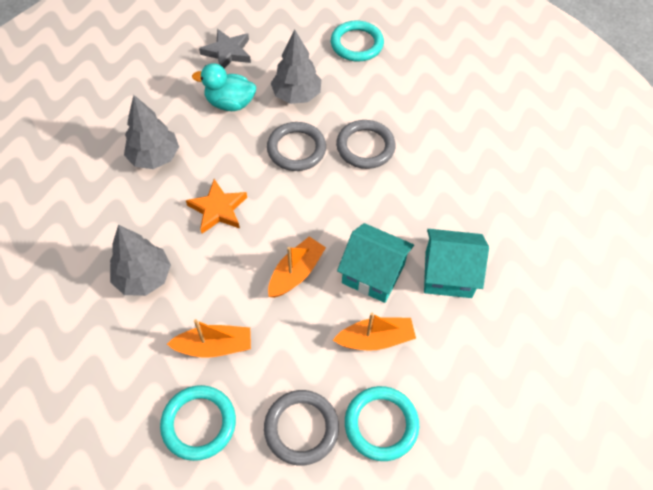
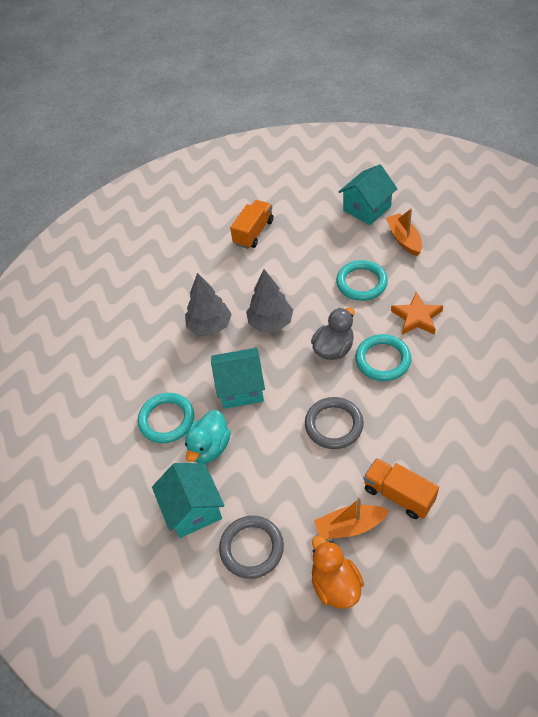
grey duck: 0 -> 1
grey ring: 3 -> 2
grey star: 1 -> 0
grey tree: 3 -> 2
orange boat: 3 -> 2
orange duck: 0 -> 1
orange truck: 0 -> 2
turquoise house: 2 -> 3

